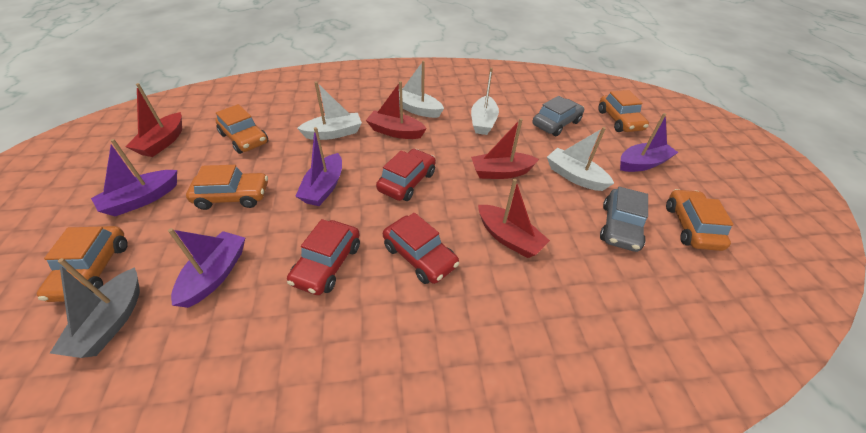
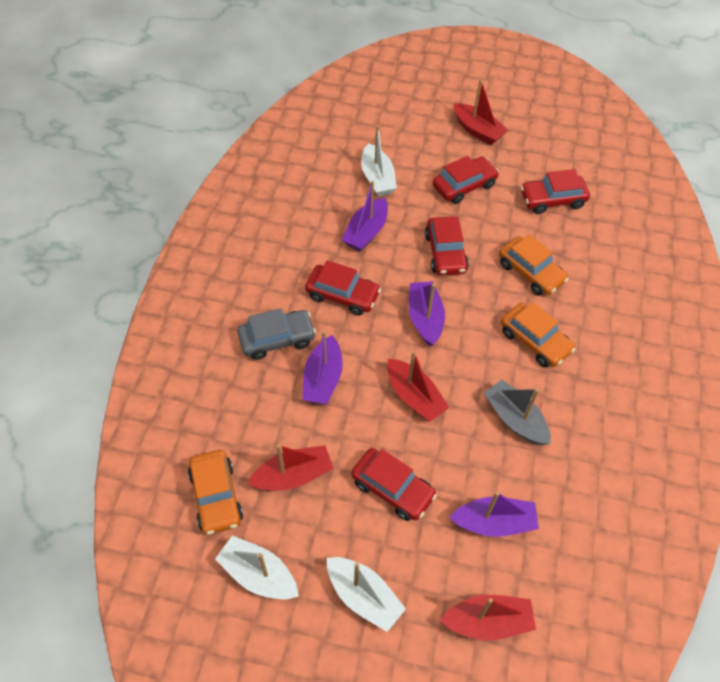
grey car: 2 -> 1
orange car: 5 -> 3
red car: 3 -> 5
white boat: 4 -> 3

